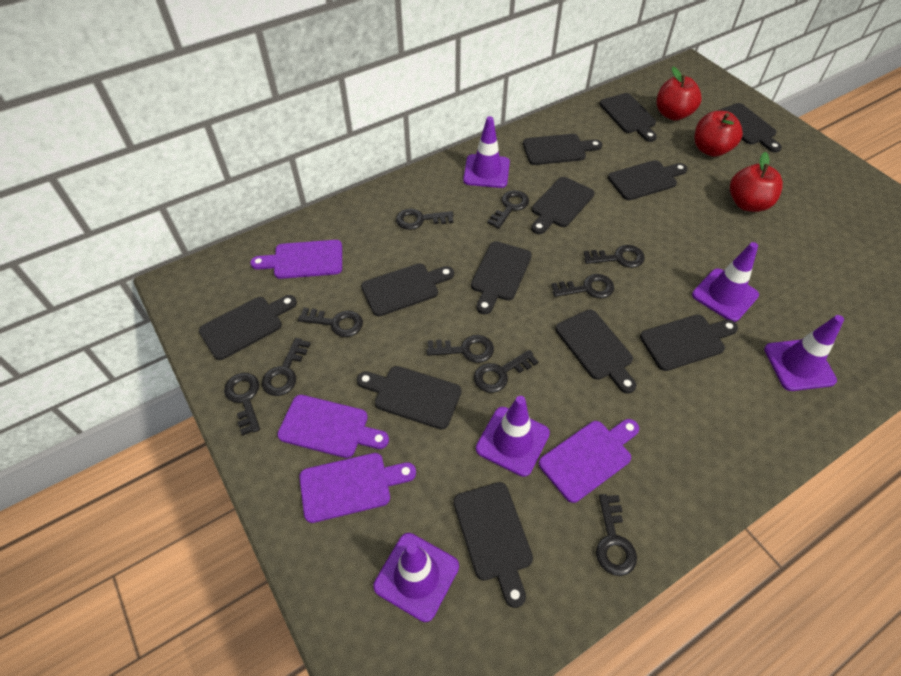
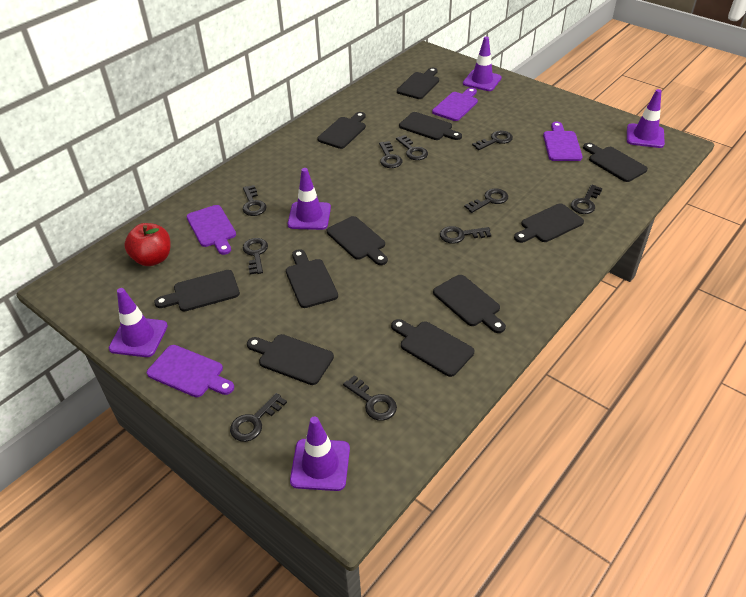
black cutting board: 12 -> 11
red apple: 3 -> 1

